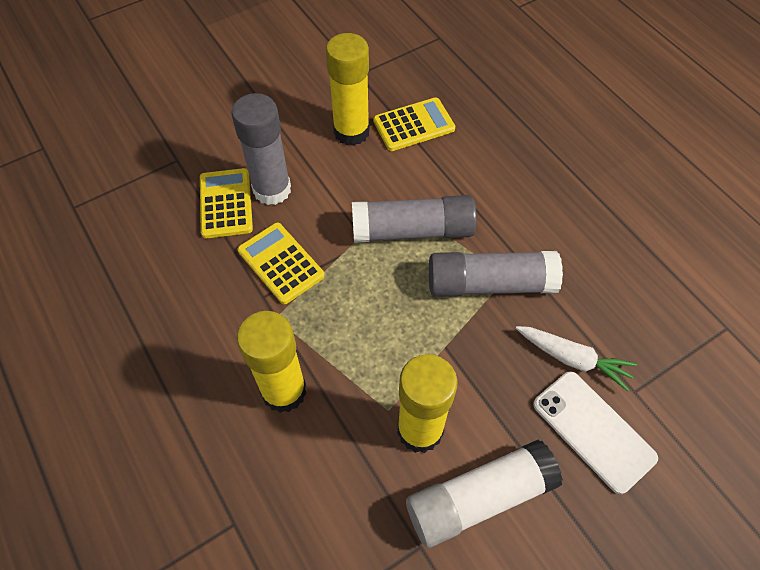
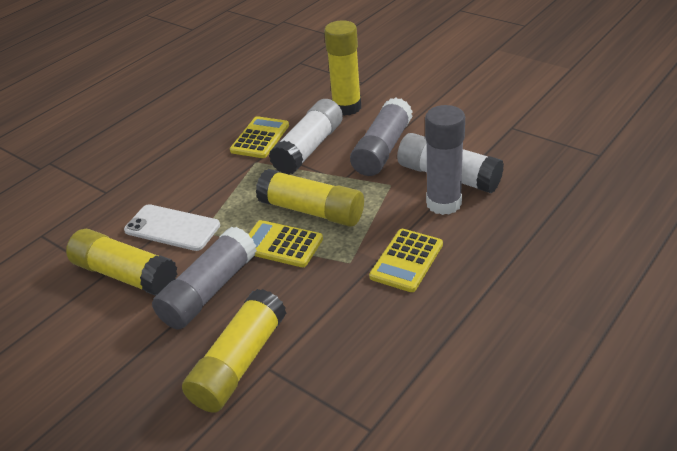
white carrot: 1 -> 0
white glue stick: 1 -> 2
yellow glue stick: 3 -> 4

